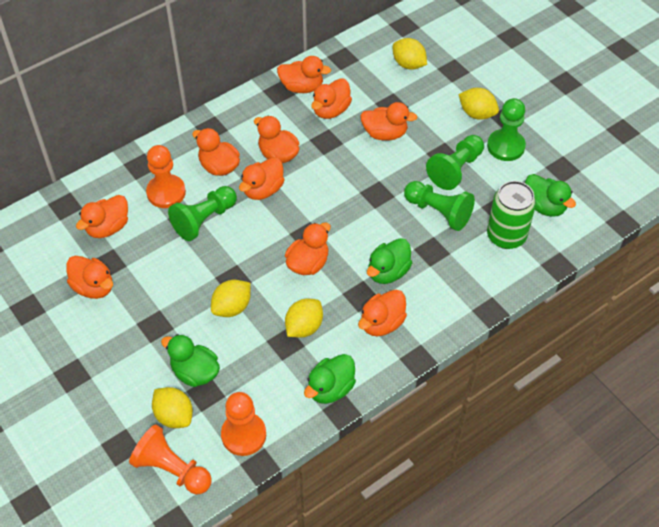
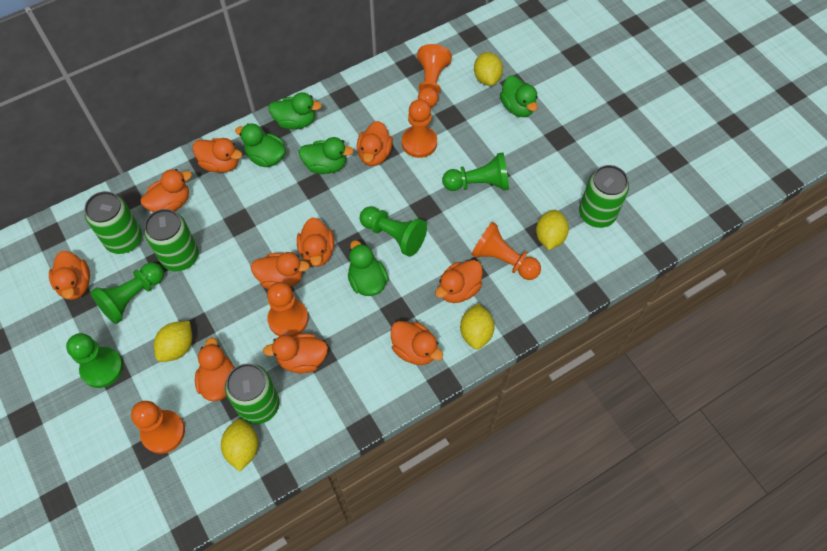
green can: 1 -> 4
green duck: 4 -> 5
orange pawn: 3 -> 5

